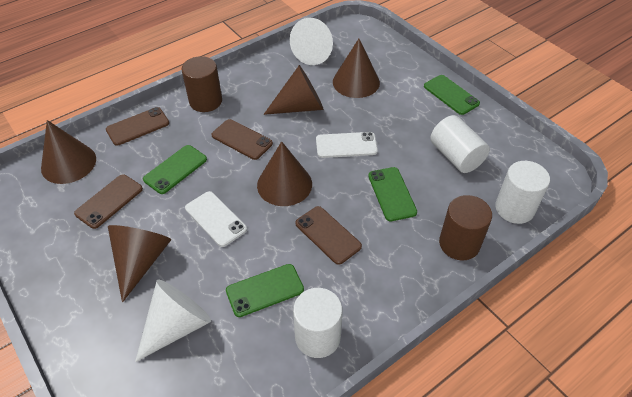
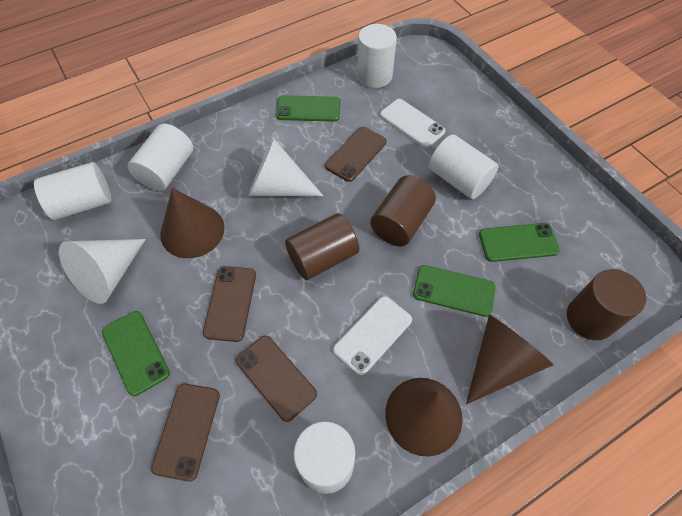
brown cone: 5 -> 3
brown cylinder: 2 -> 3
white cylinder: 3 -> 5

